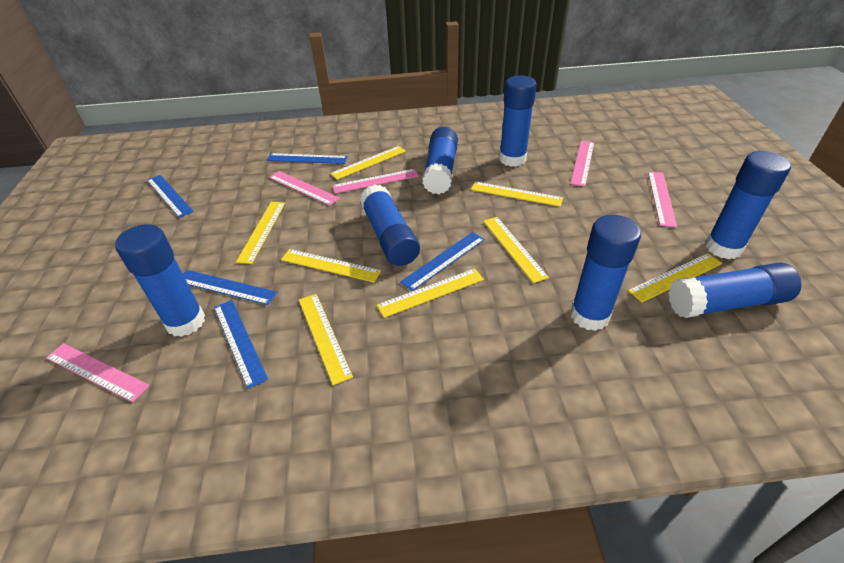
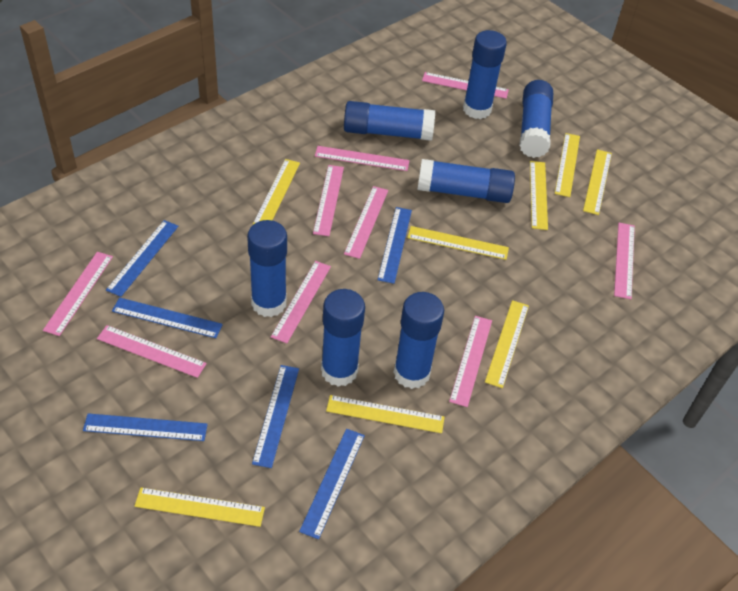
blue ruler: 5 -> 6
pink ruler: 5 -> 9

